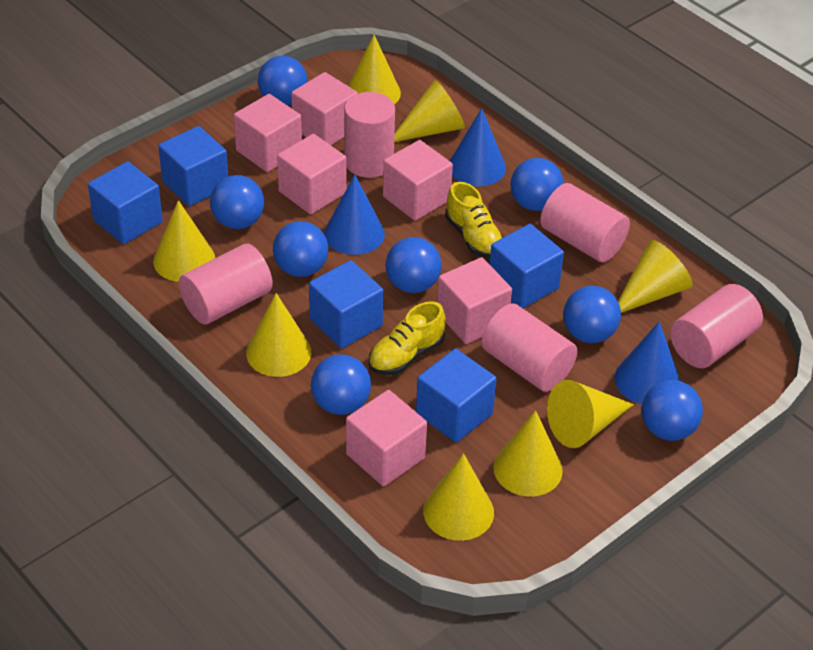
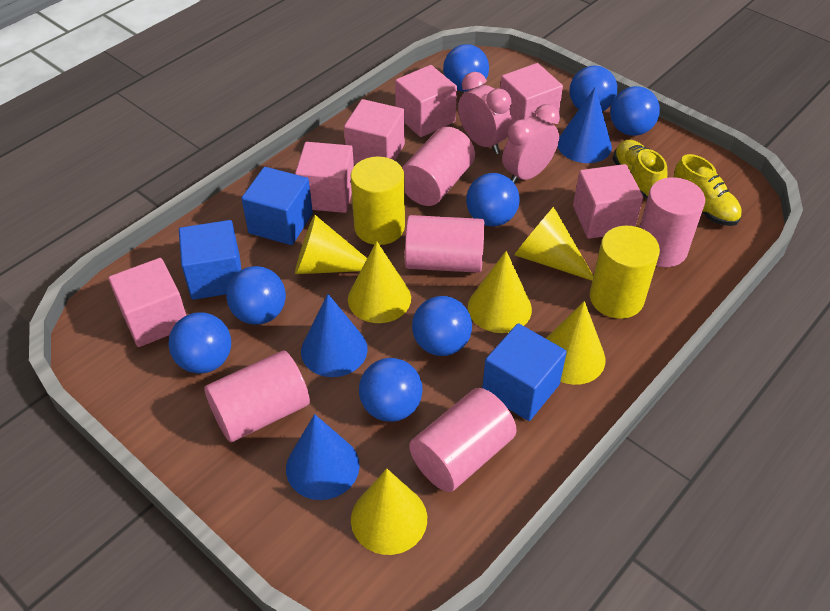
blue cube: 5 -> 3
pink clock: 0 -> 2
yellow cone: 8 -> 6
yellow cylinder: 0 -> 2

